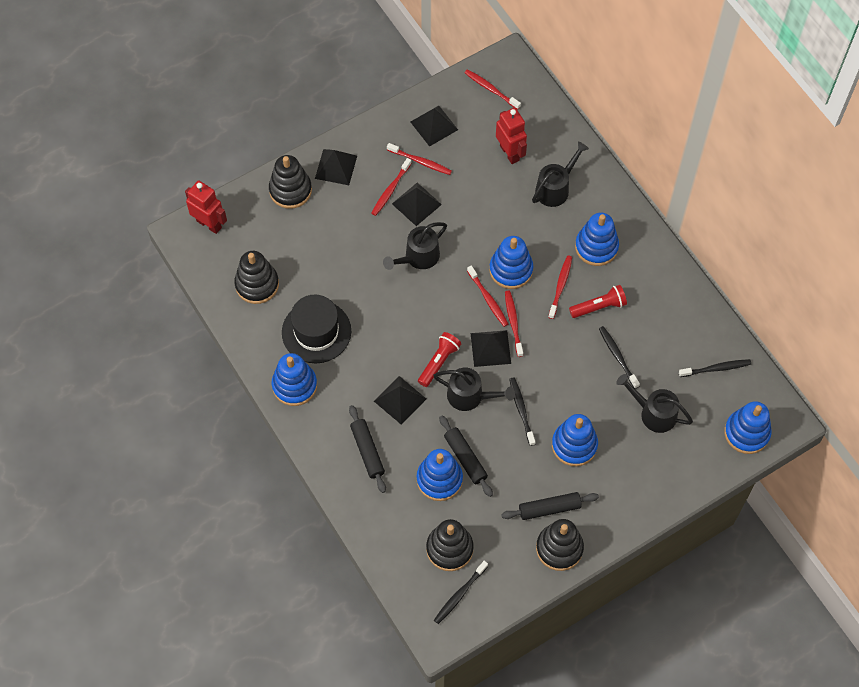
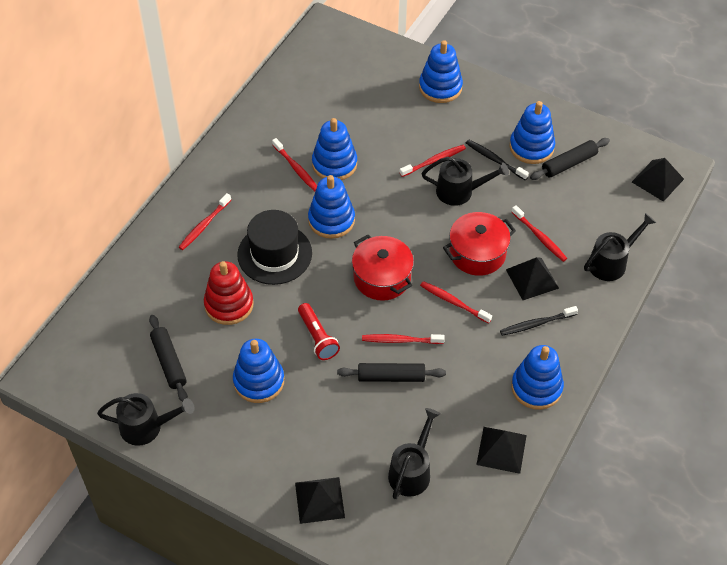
black pyramid: 5 -> 4
black stacking toy: 4 -> 0
black toothbrush: 4 -> 2
red flashlight: 2 -> 1
red pot: 0 -> 2
red robot: 2 -> 0
red stacking toy: 0 -> 1

